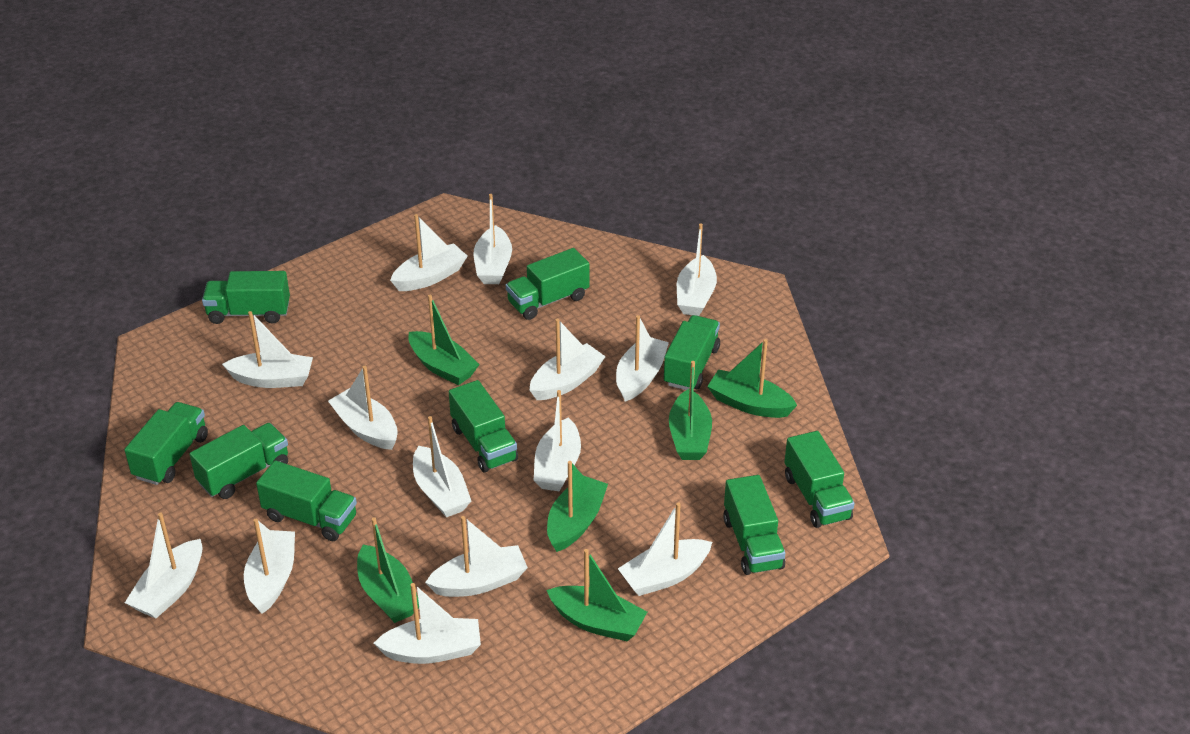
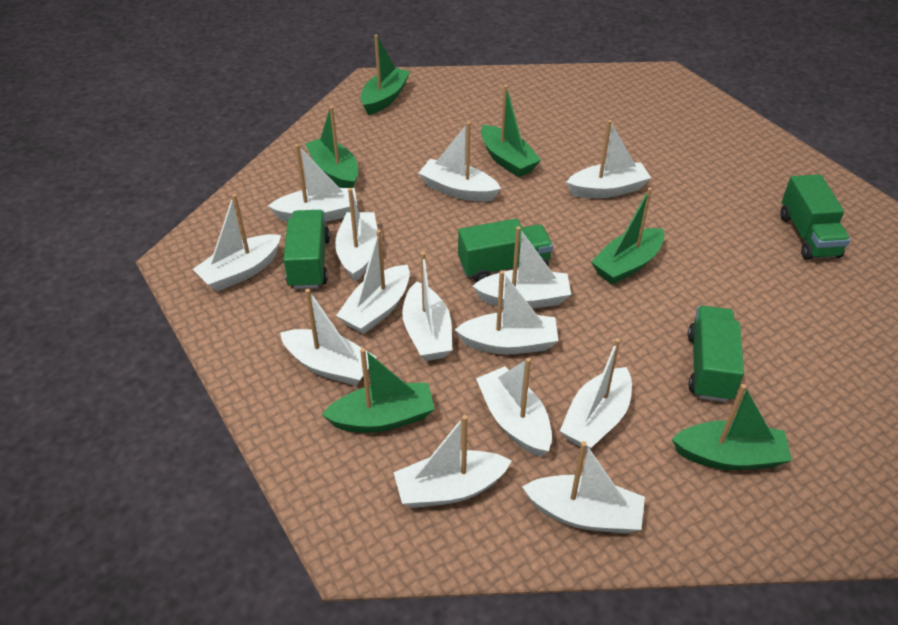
green truck: 9 -> 4

